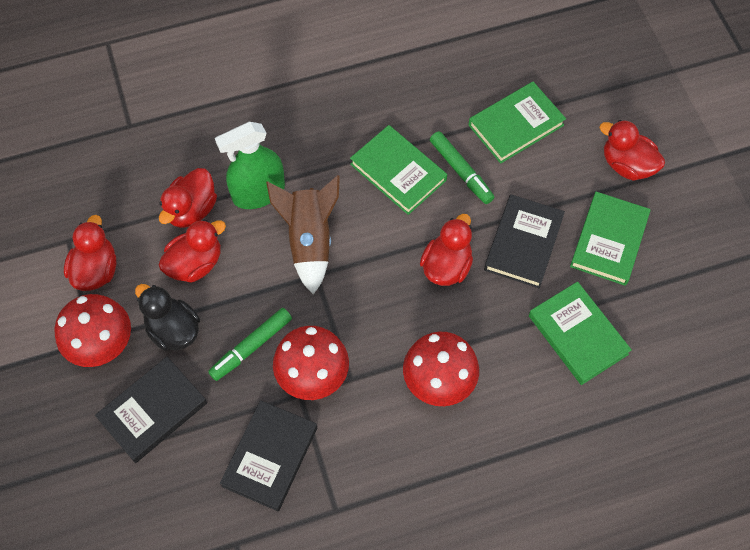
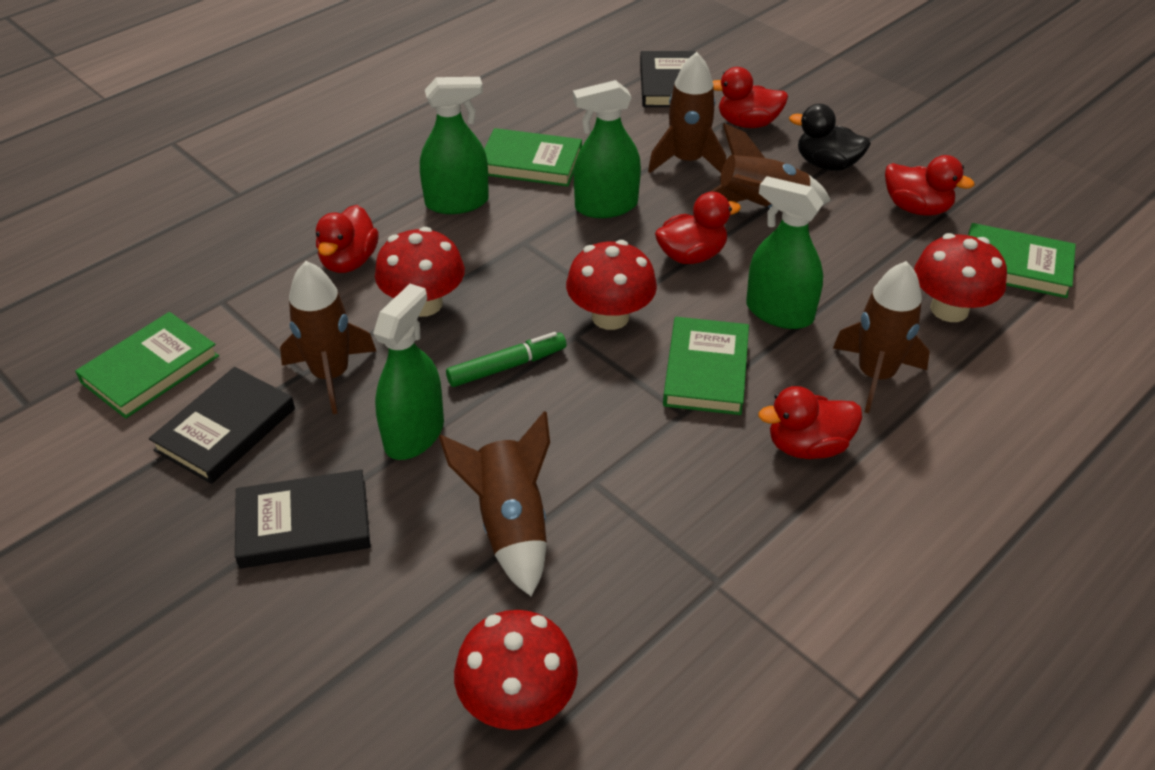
brown rocket: 1 -> 5
green marker: 2 -> 1
green spray bottle: 1 -> 4
red mushroom: 3 -> 4

